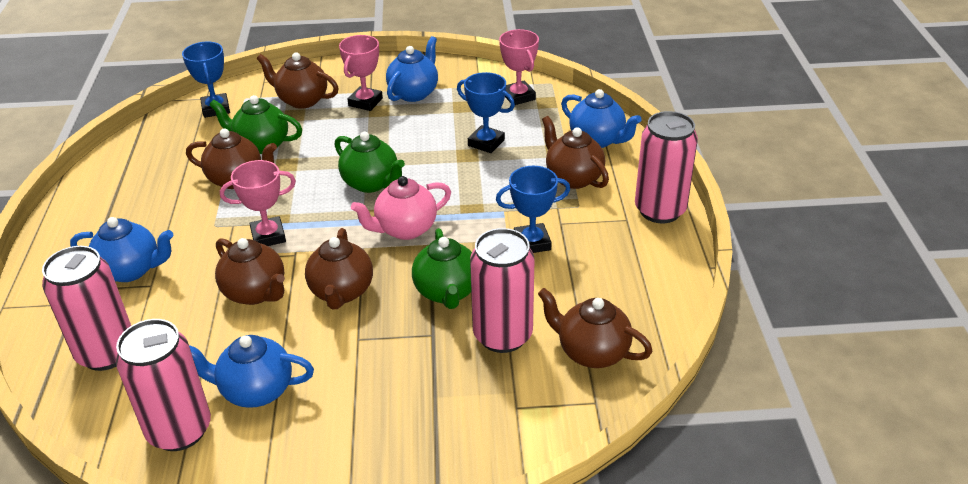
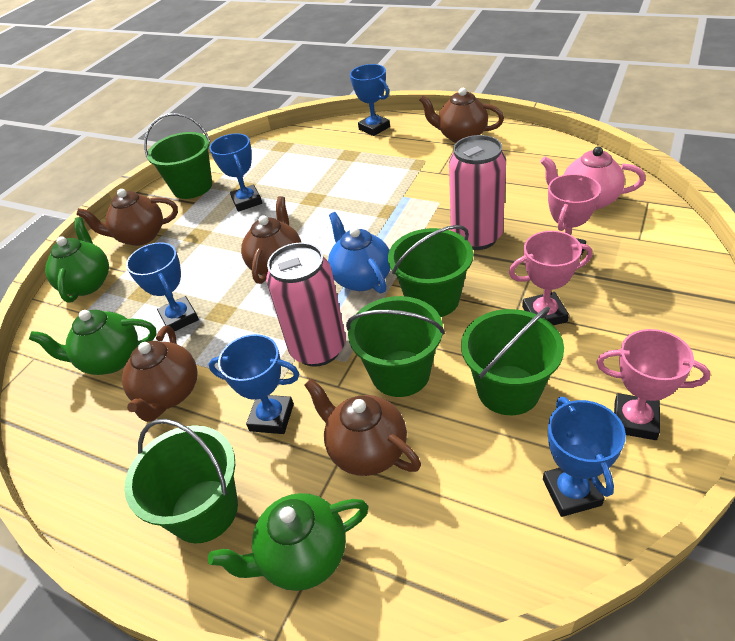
blue teapot: 4 -> 1
blue trophy: 3 -> 5
brown teapot: 6 -> 5
green bucket: 0 -> 5
pink can: 4 -> 2

